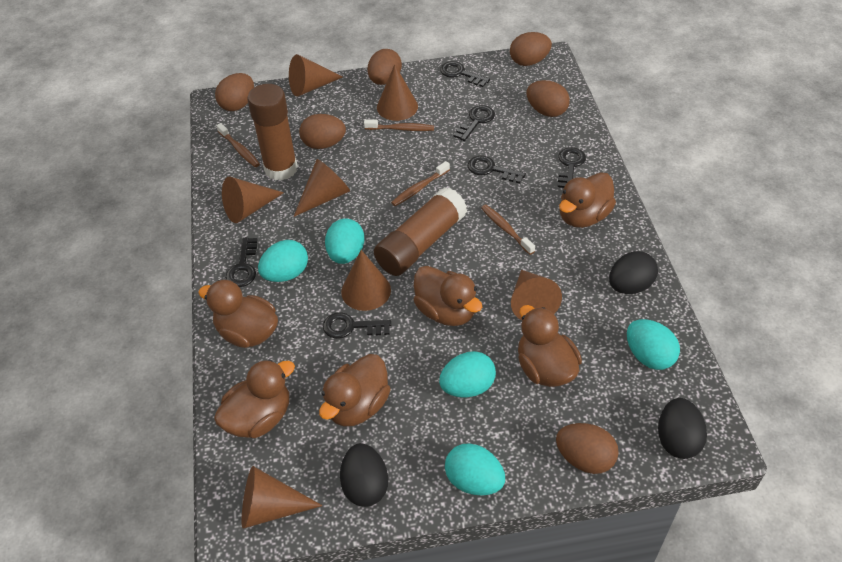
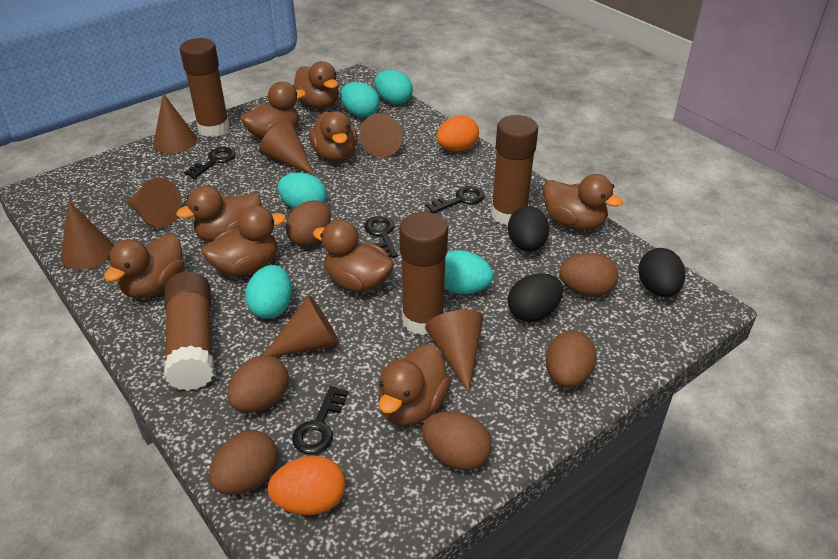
black key: 6 -> 4
brown duck: 6 -> 9
brown glue stick: 2 -> 4
brown toothbrush: 4 -> 0
orange egg: 0 -> 2

